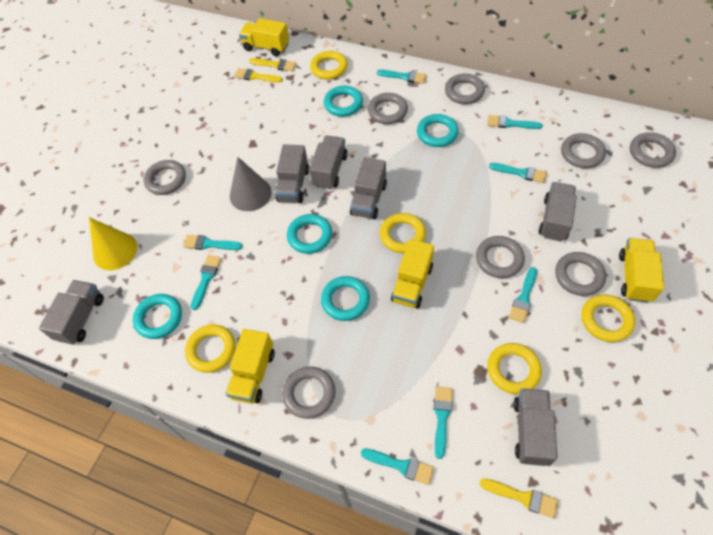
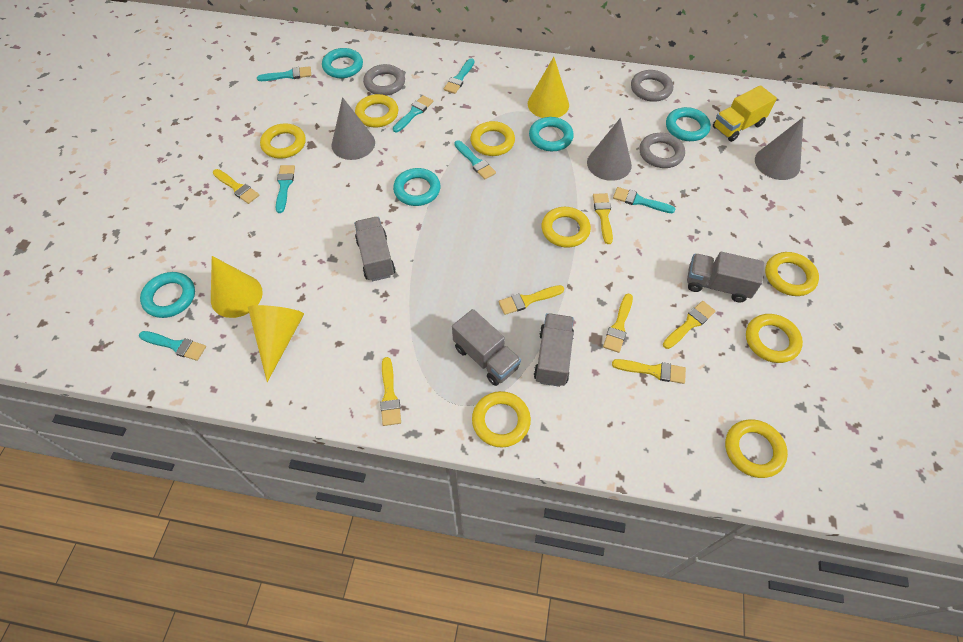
grey cone: 1 -> 3
grey ring: 8 -> 3
grey truck: 6 -> 4
turquoise brush: 8 -> 7
yellow brush: 3 -> 7
yellow cone: 1 -> 3
yellow ring: 5 -> 8
yellow truck: 4 -> 1

